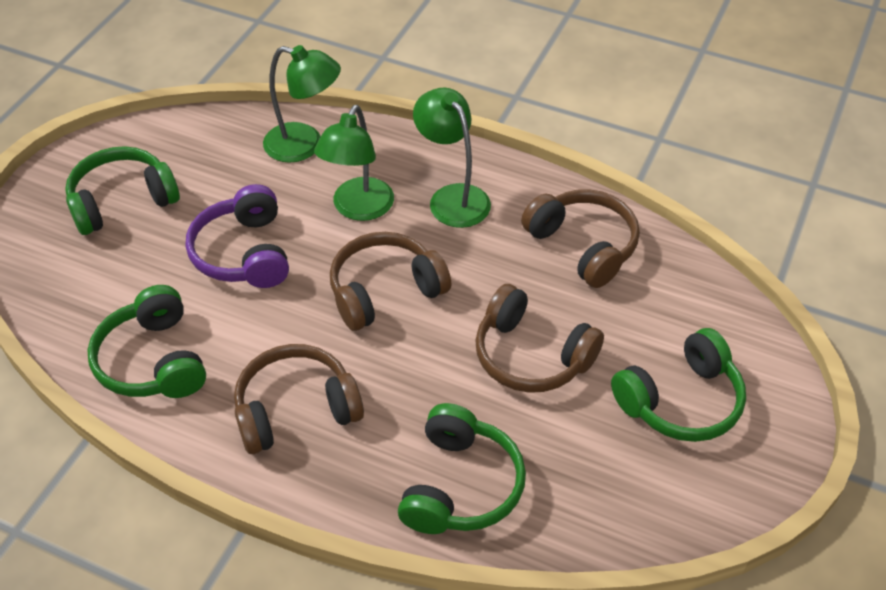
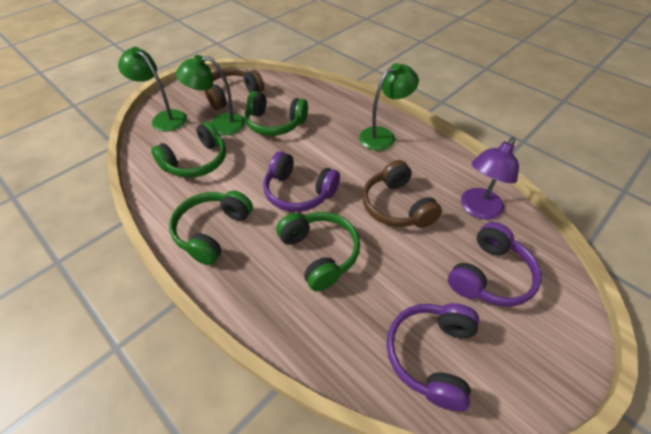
brown headphones: 4 -> 2
purple headphones: 1 -> 3
purple lamp: 0 -> 1

